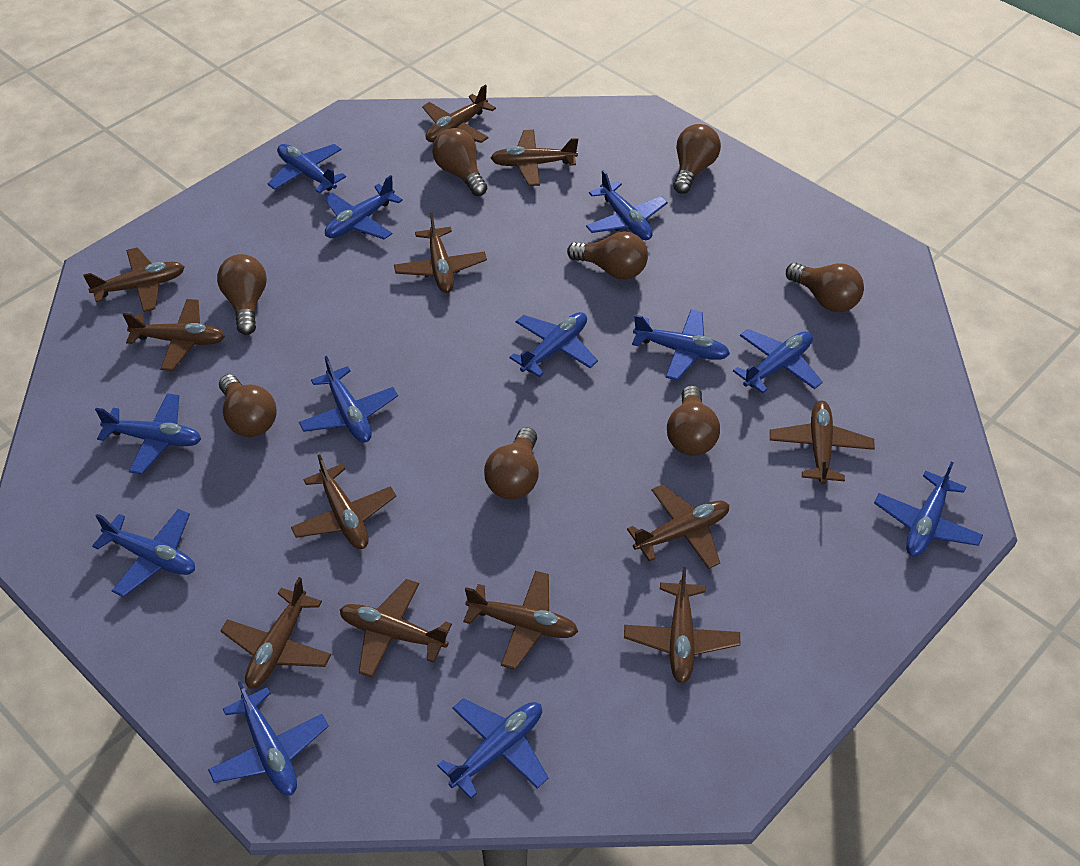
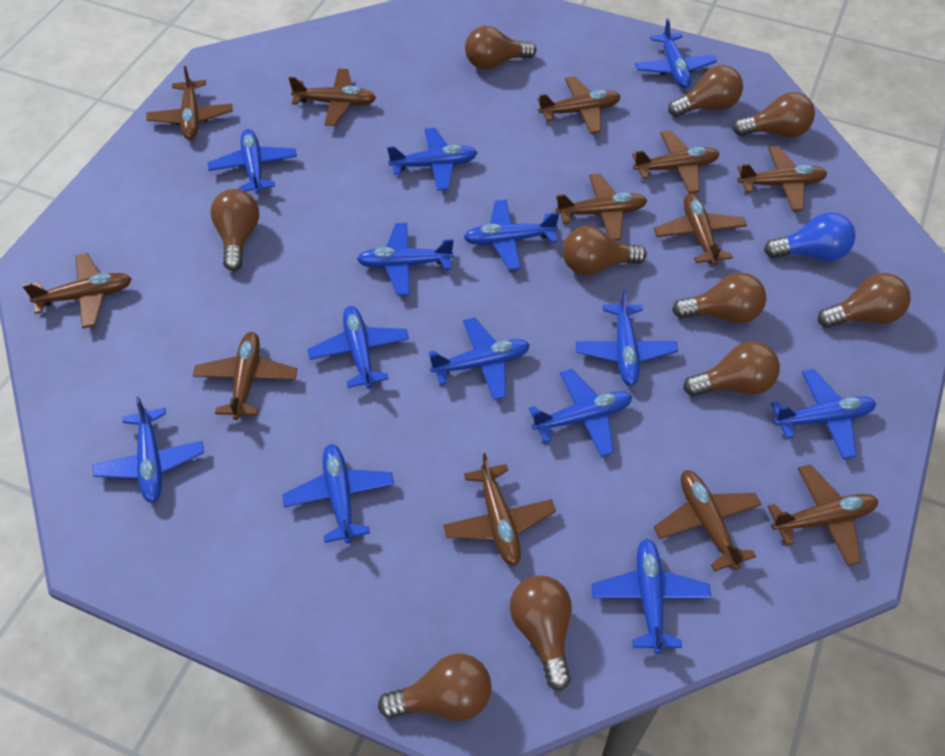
blue light bulb: 0 -> 1
blue plane: 12 -> 13
brown light bulb: 8 -> 10

